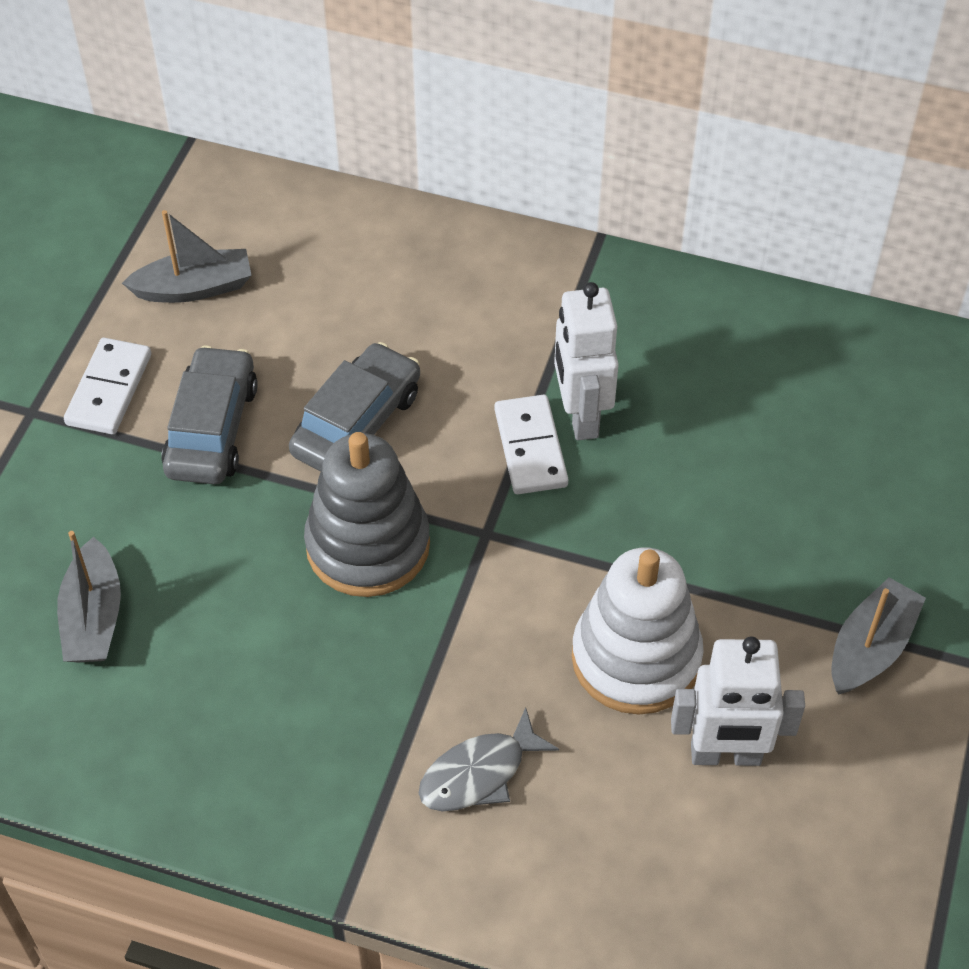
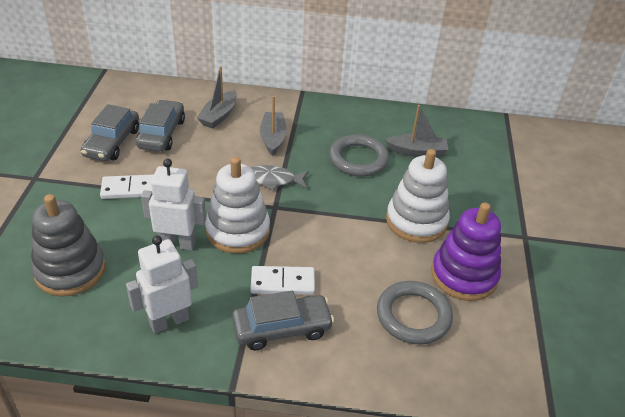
grey car: 2 -> 3
grey ring: 0 -> 2
purple stacking toy: 0 -> 1
white stacking toy: 1 -> 2

